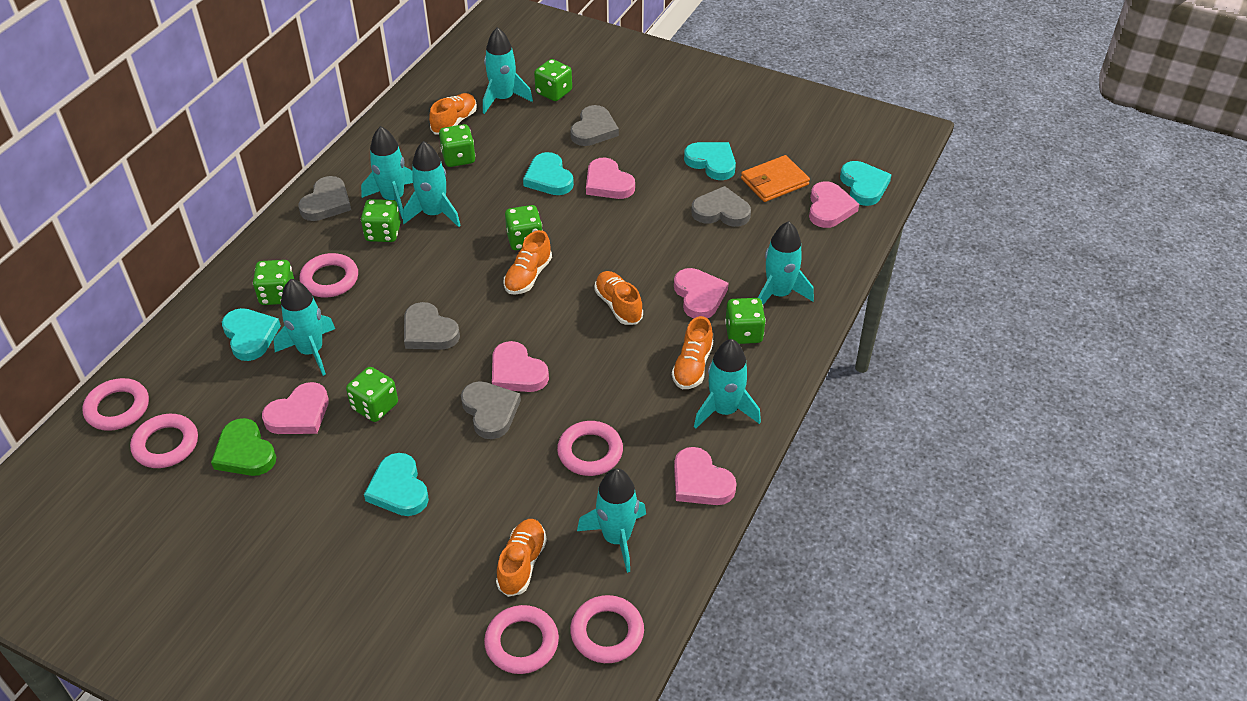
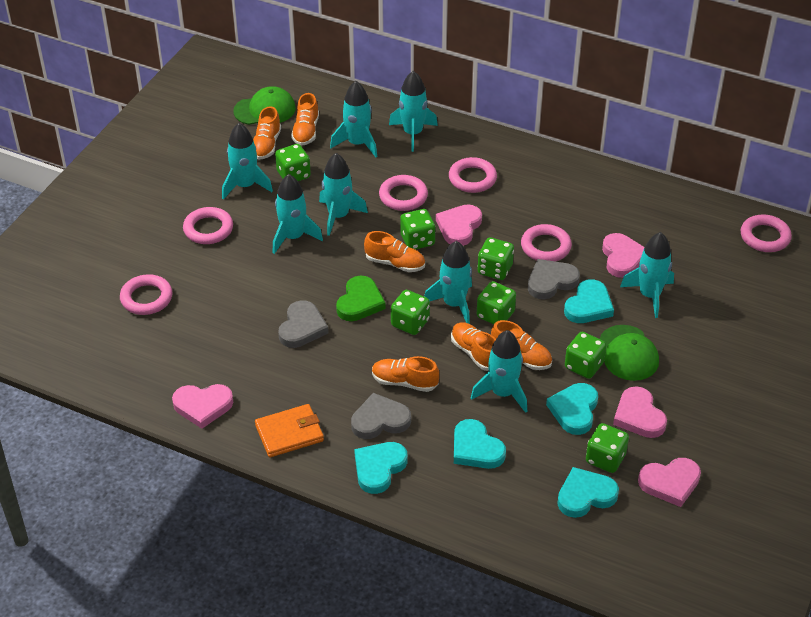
green cap: 0 -> 2
grey heart: 5 -> 3
orange shoe: 5 -> 6
pink heart: 6 -> 5
turquoise rocket: 7 -> 8

